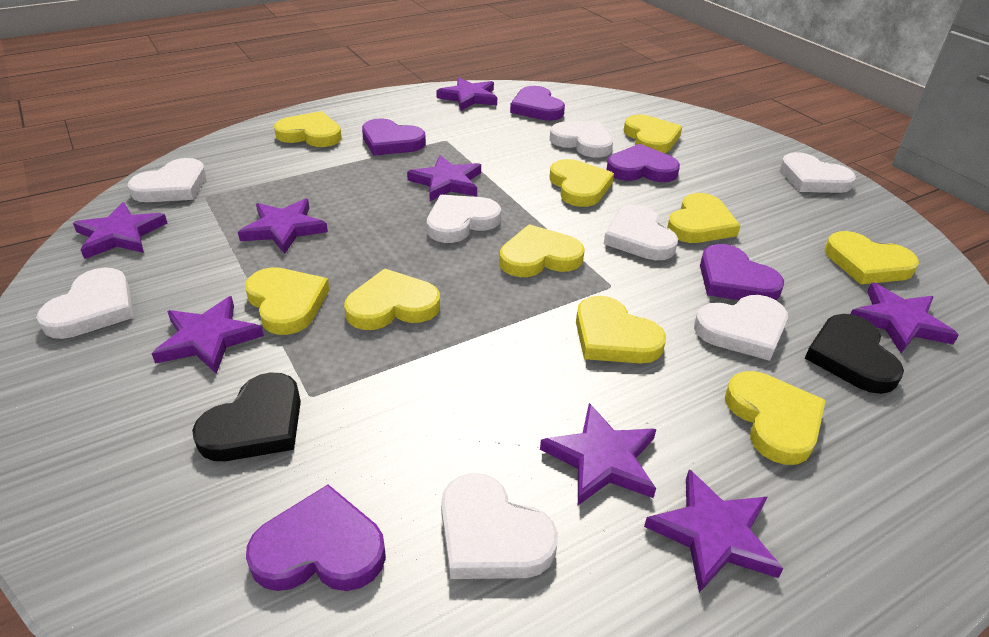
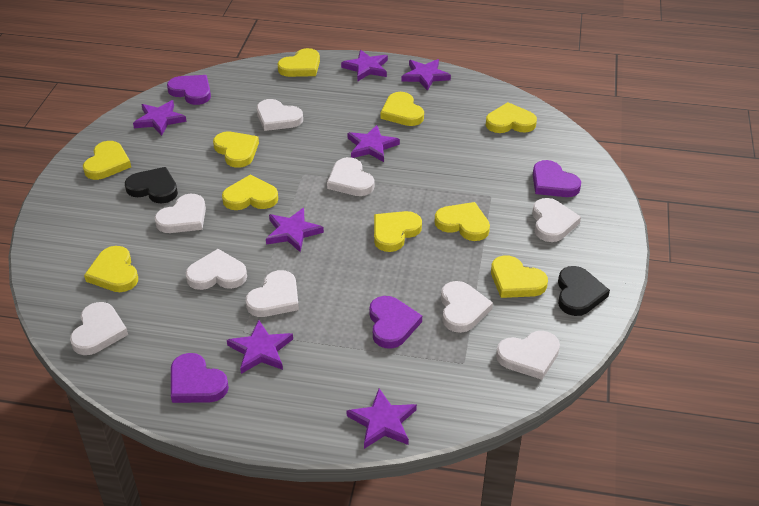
purple heart: 5 -> 4
purple star: 8 -> 7
white heart: 8 -> 9

